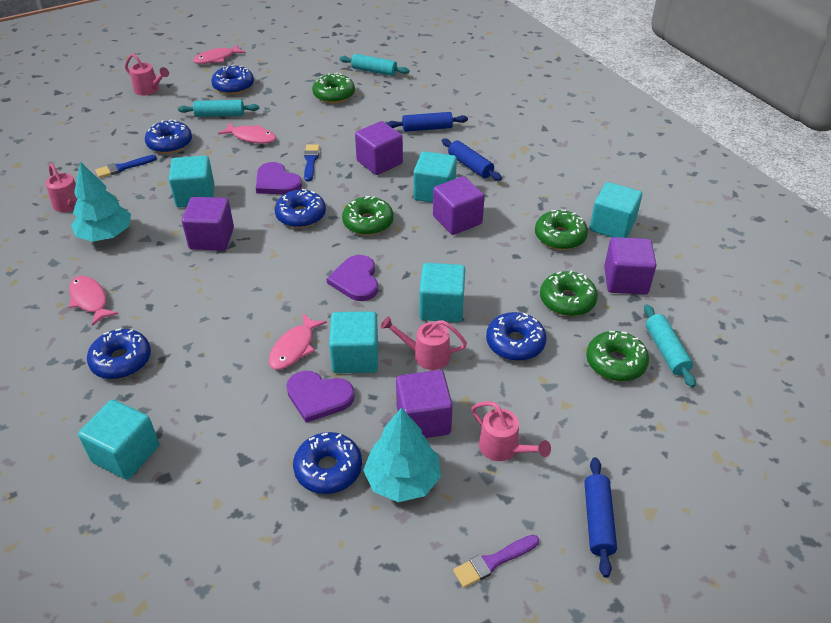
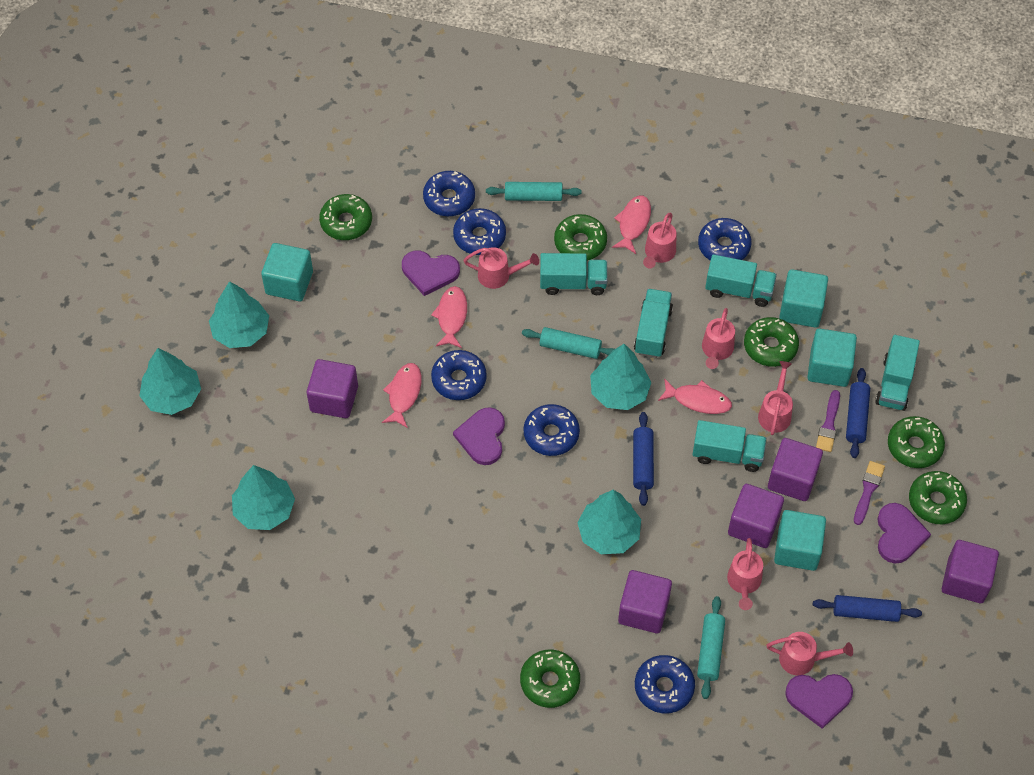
blue brush: 2 -> 0
green donut: 5 -> 6
pink watering can: 4 -> 6
purple brush: 1 -> 2
purple heart: 3 -> 4
turquoise cube: 6 -> 4
turquoise tree: 2 -> 5
turquoise truck: 0 -> 5

